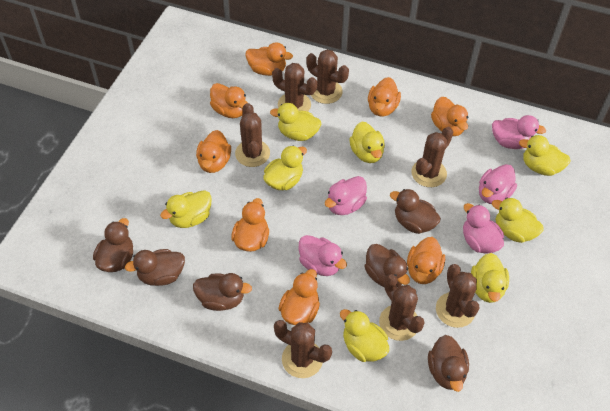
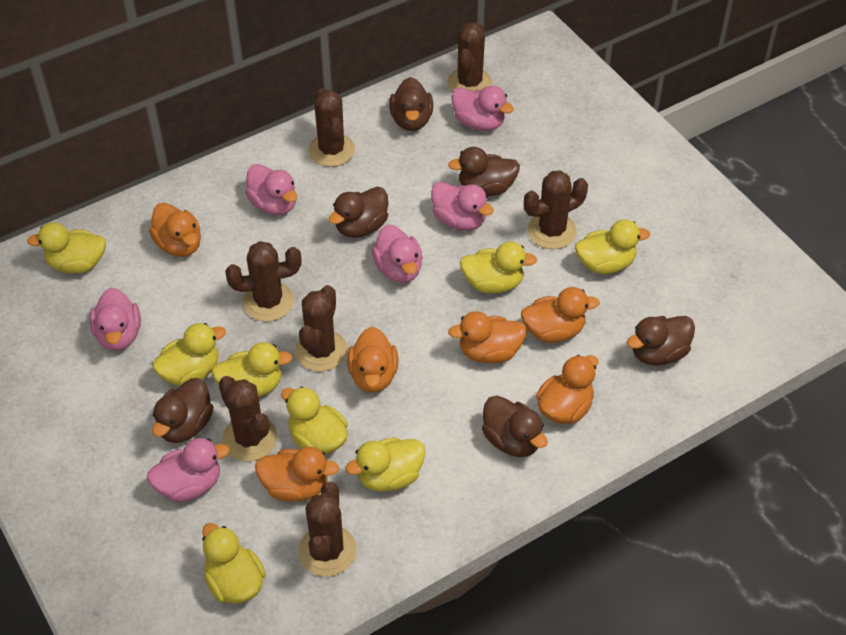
orange duck: 8 -> 6
pink duck: 5 -> 6

